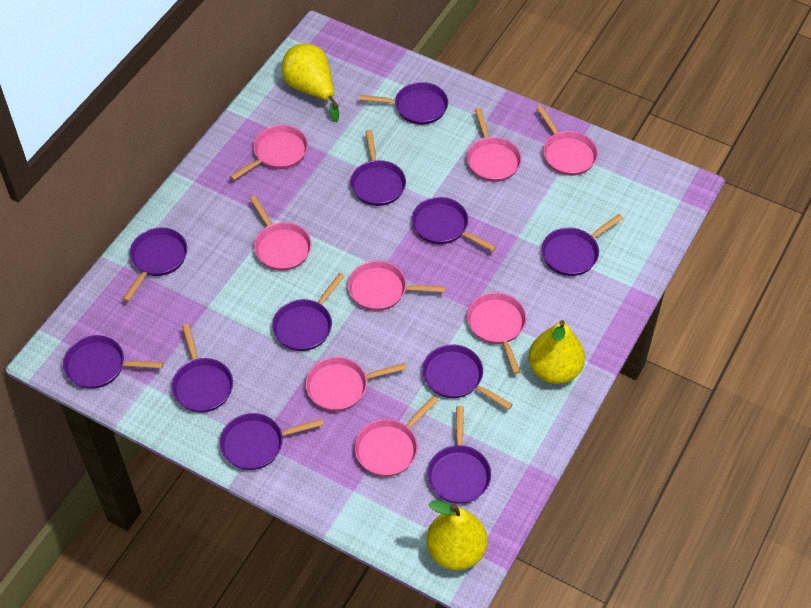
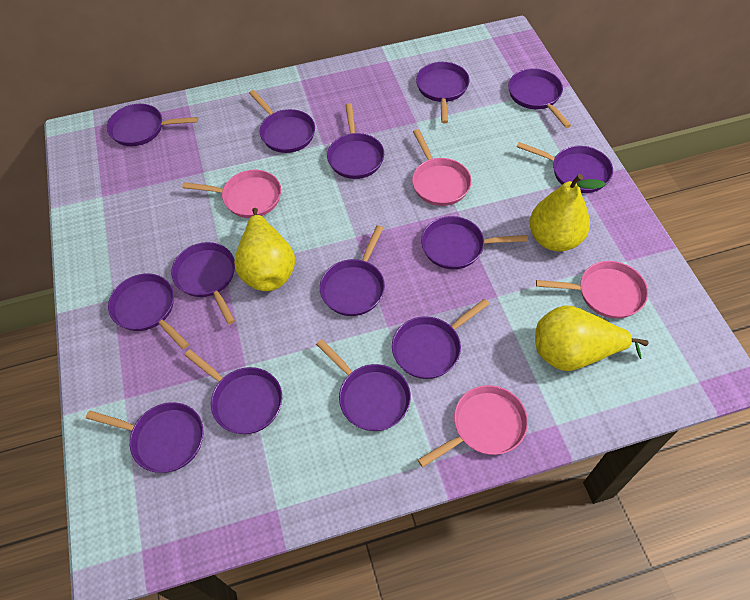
pink pan: 8 -> 4
purple pan: 11 -> 14

